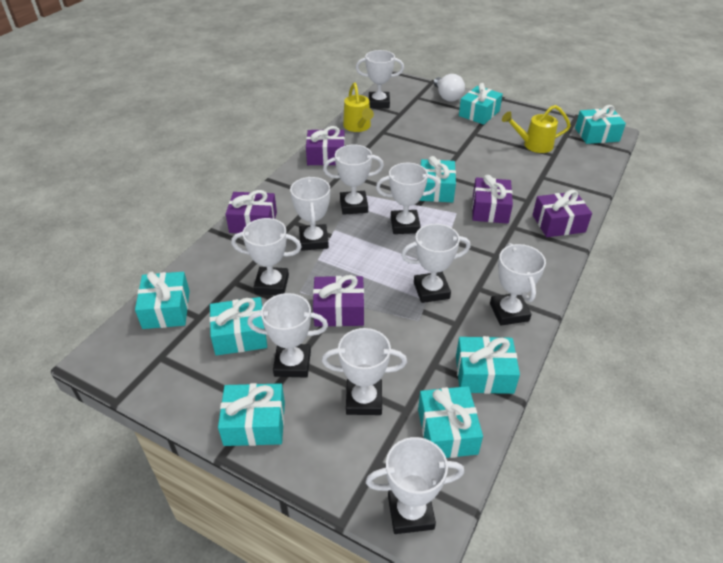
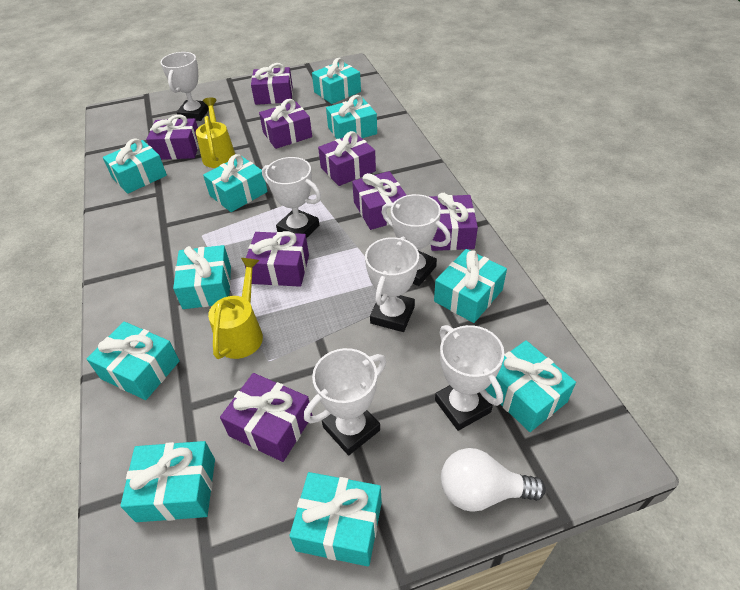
purple gift: 5 -> 8
turquoise gift: 8 -> 10
white trophy: 10 -> 6

